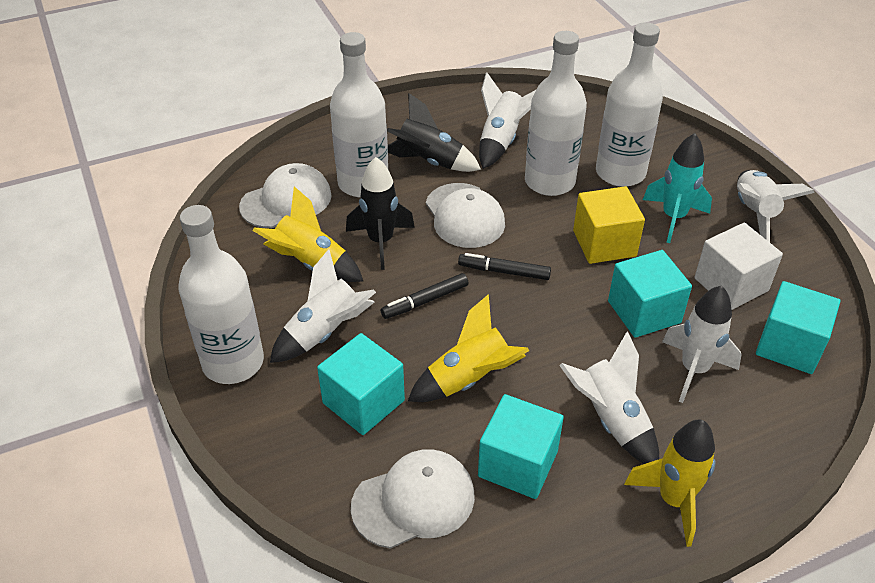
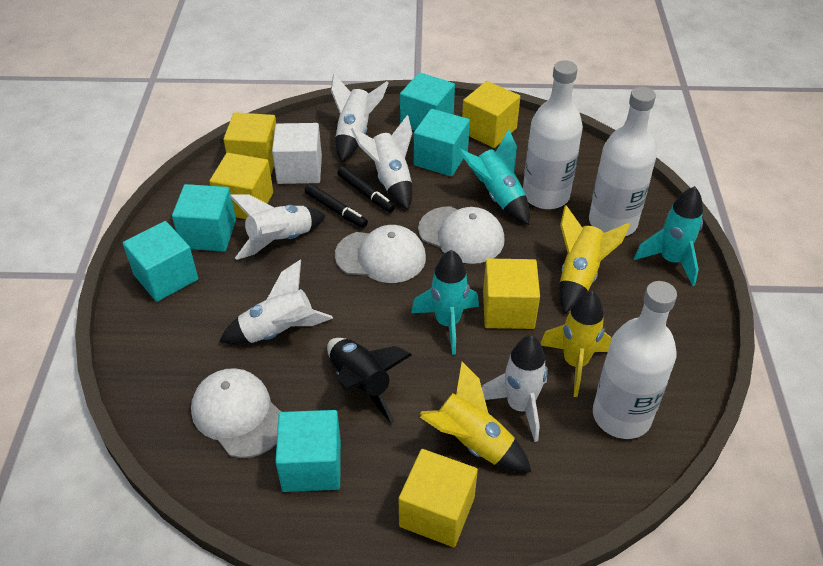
black rocket: 2 -> 1
turquoise cube: 4 -> 5
turquoise rocket: 1 -> 3
white bottle: 4 -> 3
yellow cube: 1 -> 5

